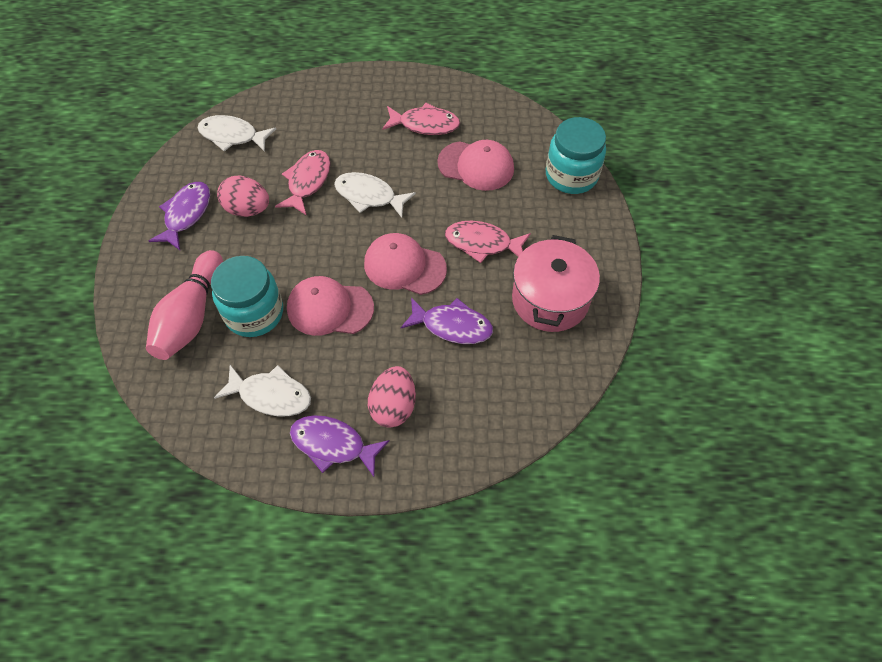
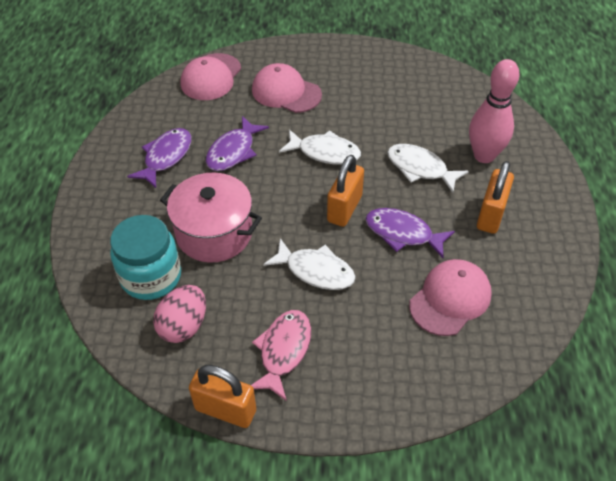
orange padlock: 0 -> 3
pink egg: 2 -> 1
pink fish: 3 -> 1
turquoise jar: 2 -> 1

